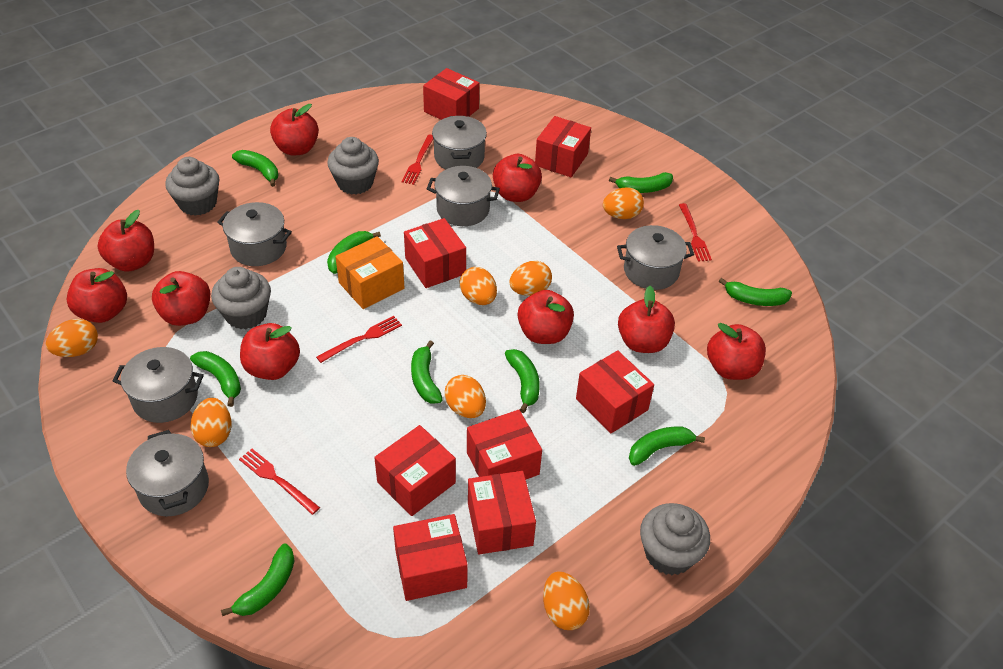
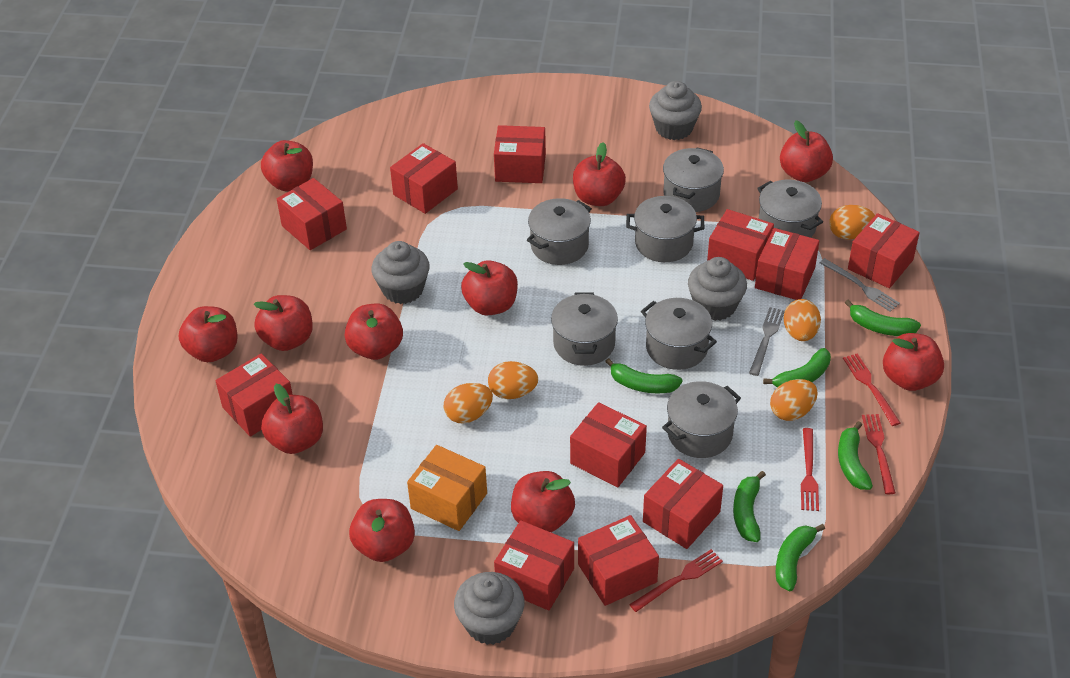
green banana: 9 -> 6
grey fork: 0 -> 2
grey pot: 6 -> 7
orange egg: 7 -> 5
red apple: 9 -> 11
red box: 8 -> 11

